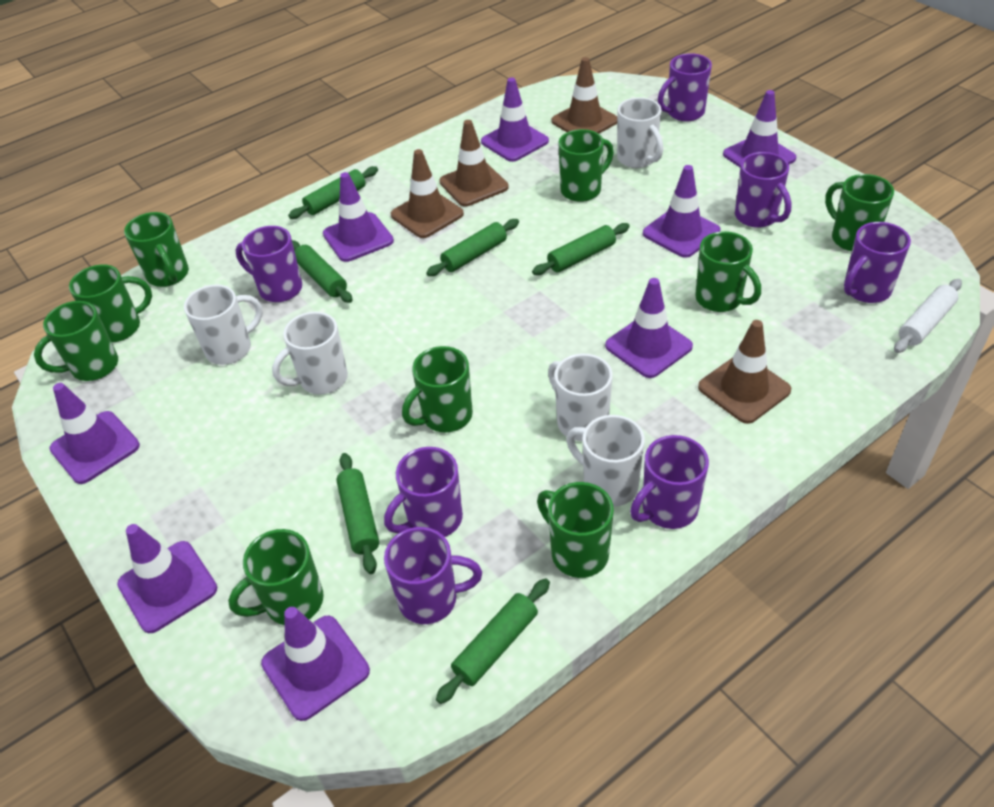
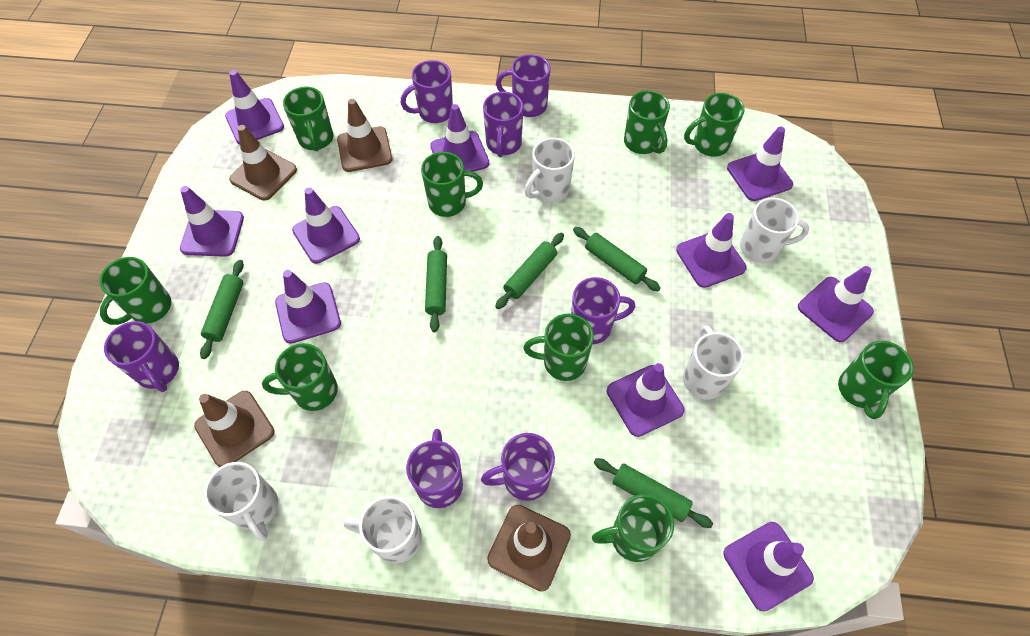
green rolling pin: 6 -> 5
purple traffic cone: 8 -> 10
white rolling pin: 1 -> 0

